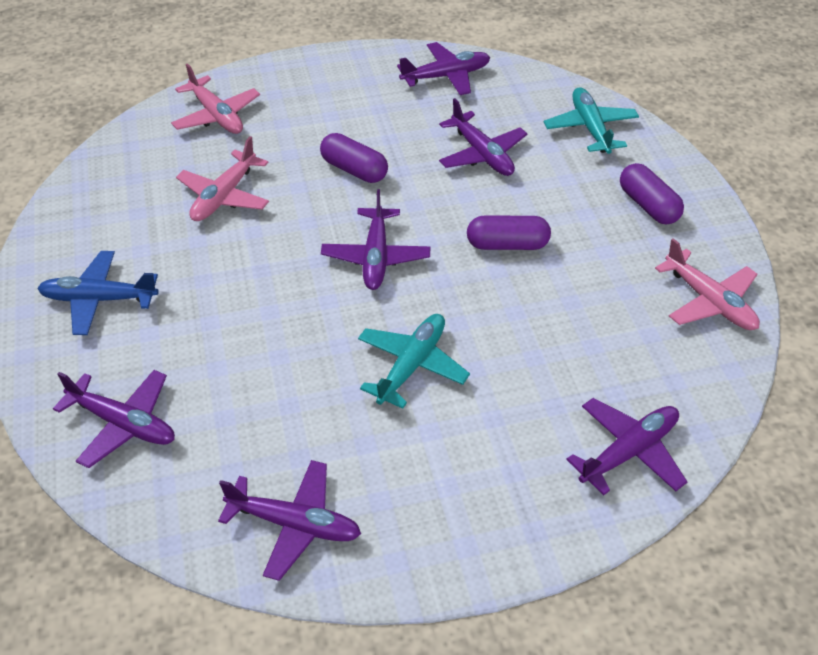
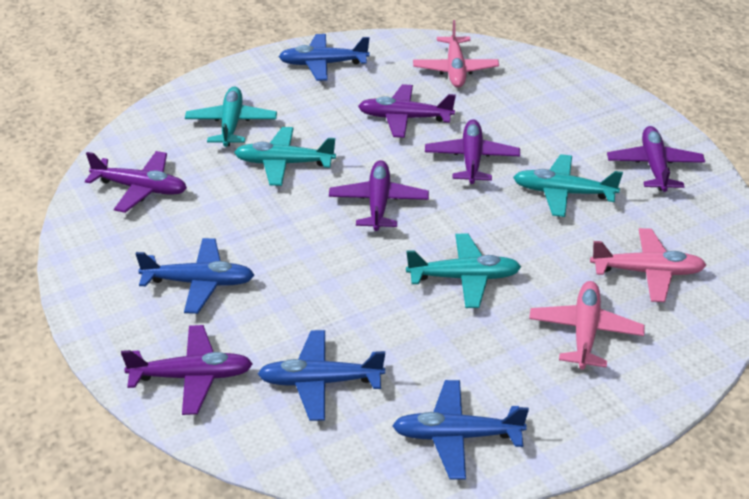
blue plane: 1 -> 4
purple capsule: 3 -> 0
turquoise plane: 2 -> 4

